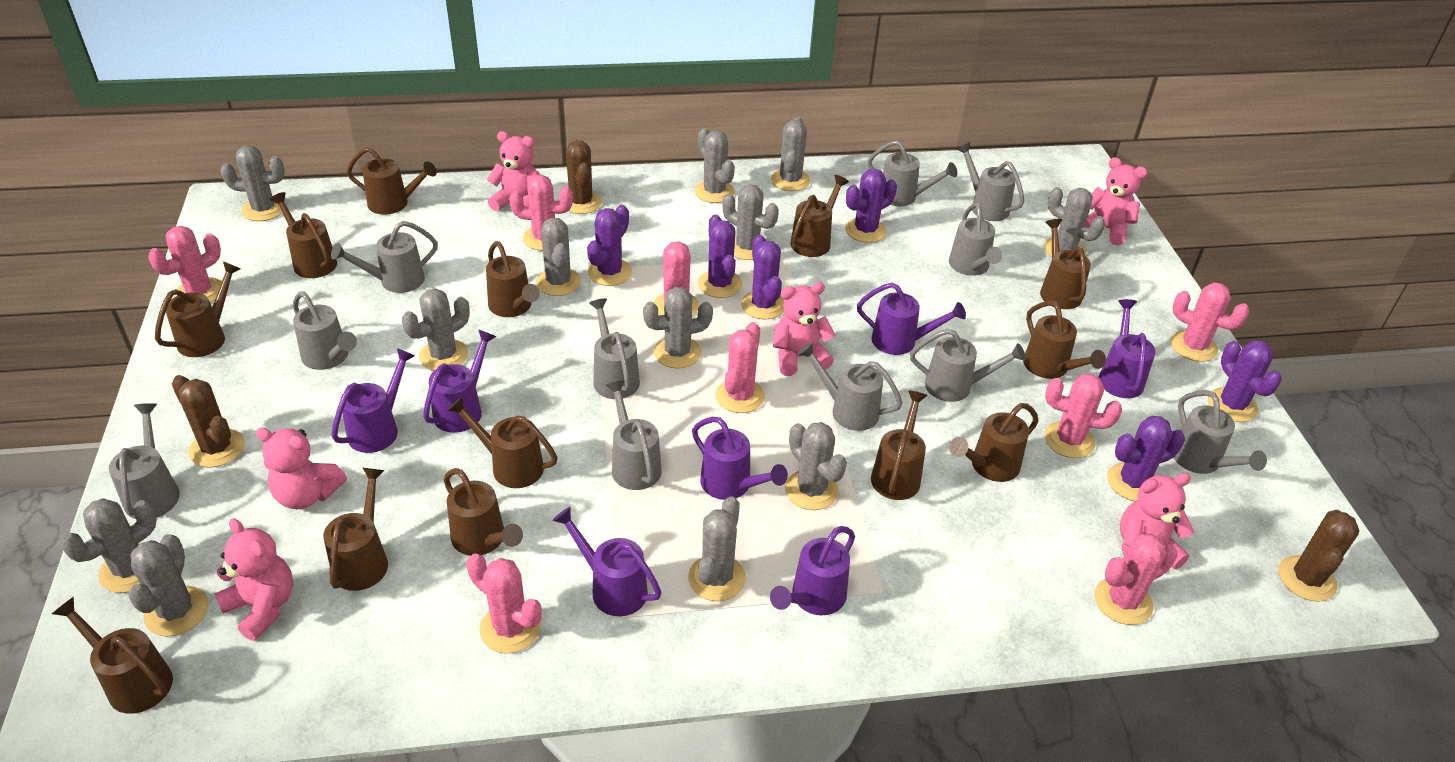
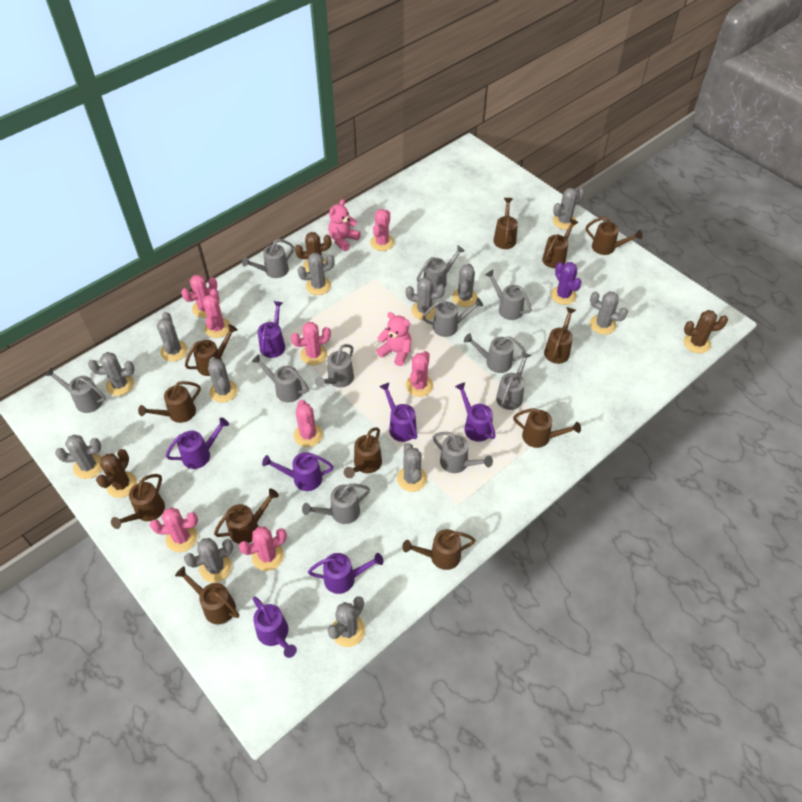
brown watering can: 13 -> 12
pink teddy bear: 6 -> 2
purple cactus: 6 -> 1

